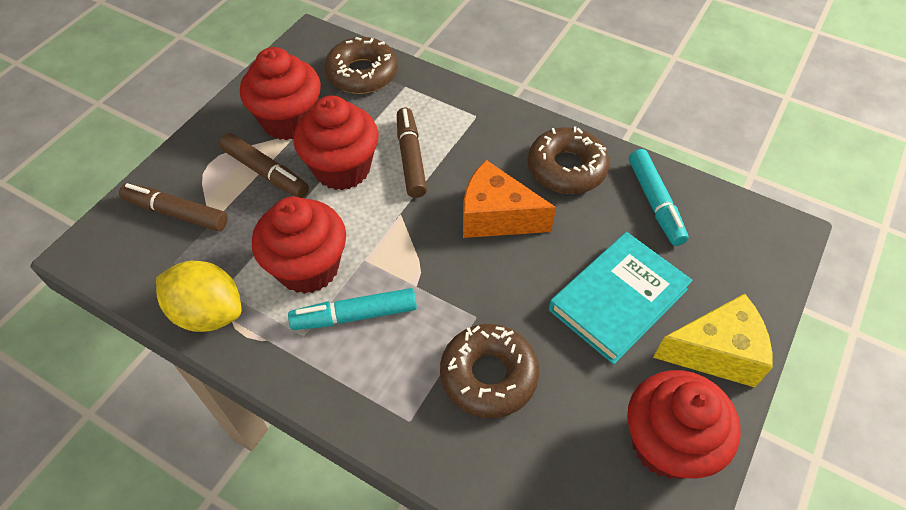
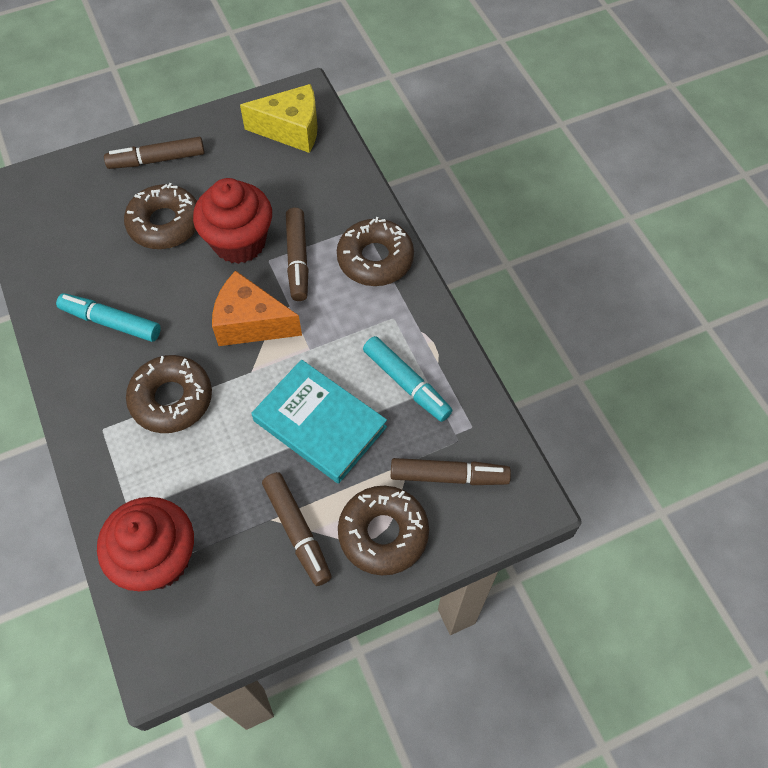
brown donut: 3 -> 4
brown marker: 3 -> 4
red cupcake: 4 -> 2
yellow lemon: 1 -> 0

